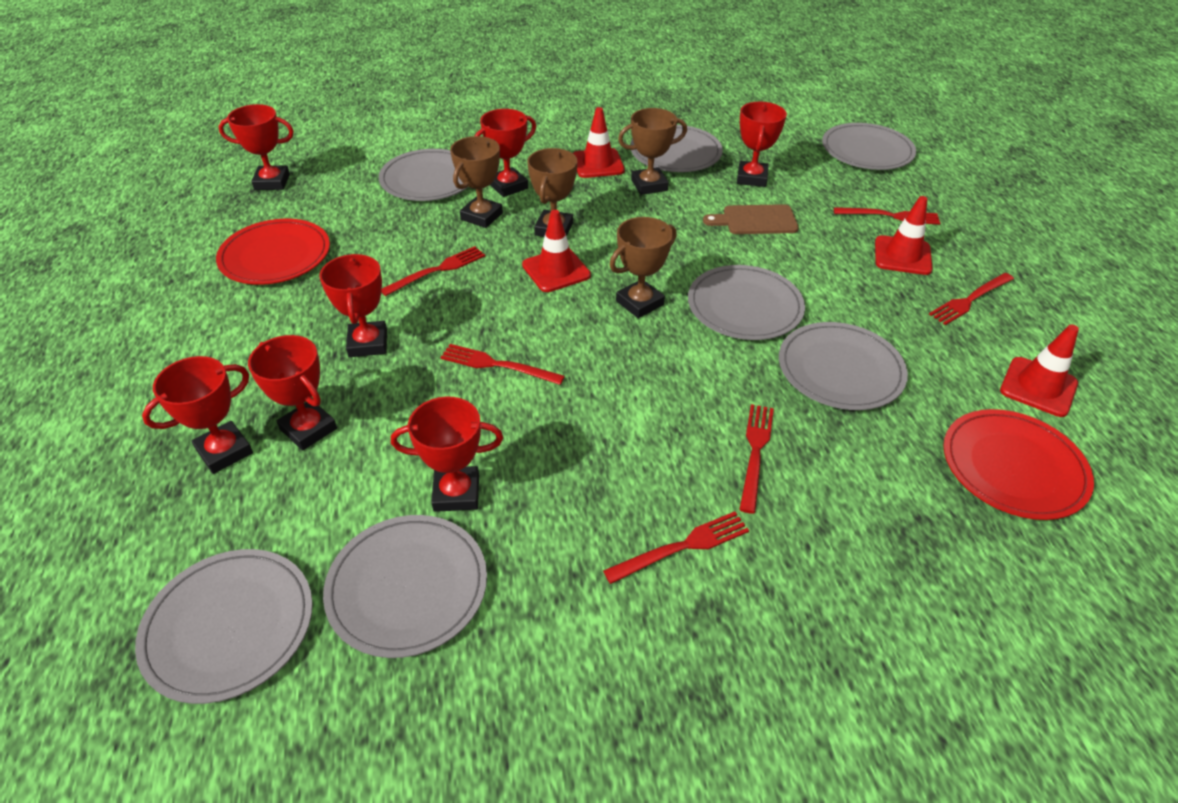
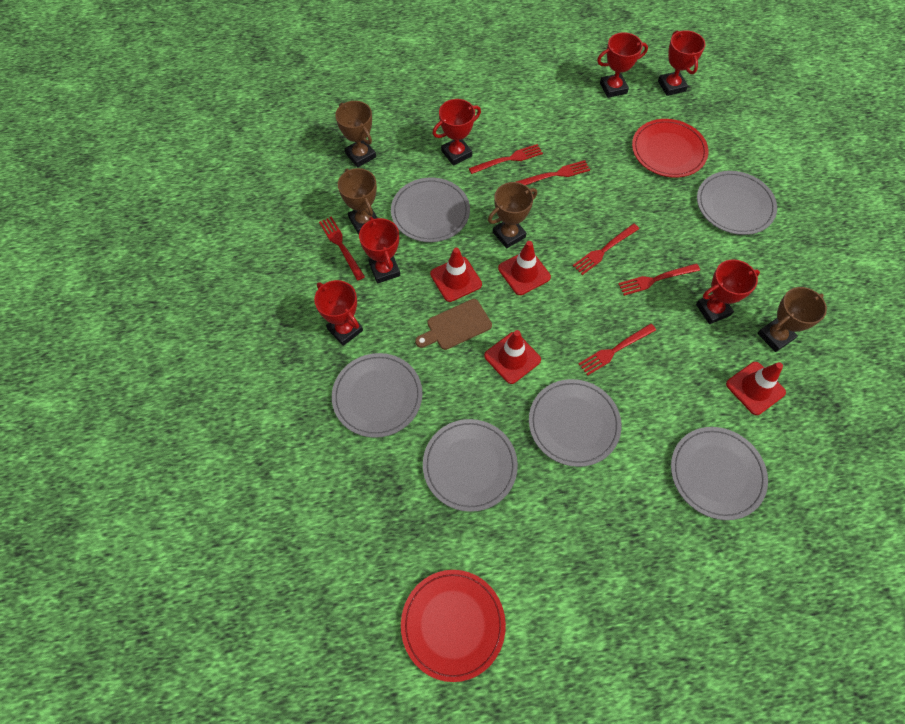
grey plate: 7 -> 6
red trophy: 7 -> 6

